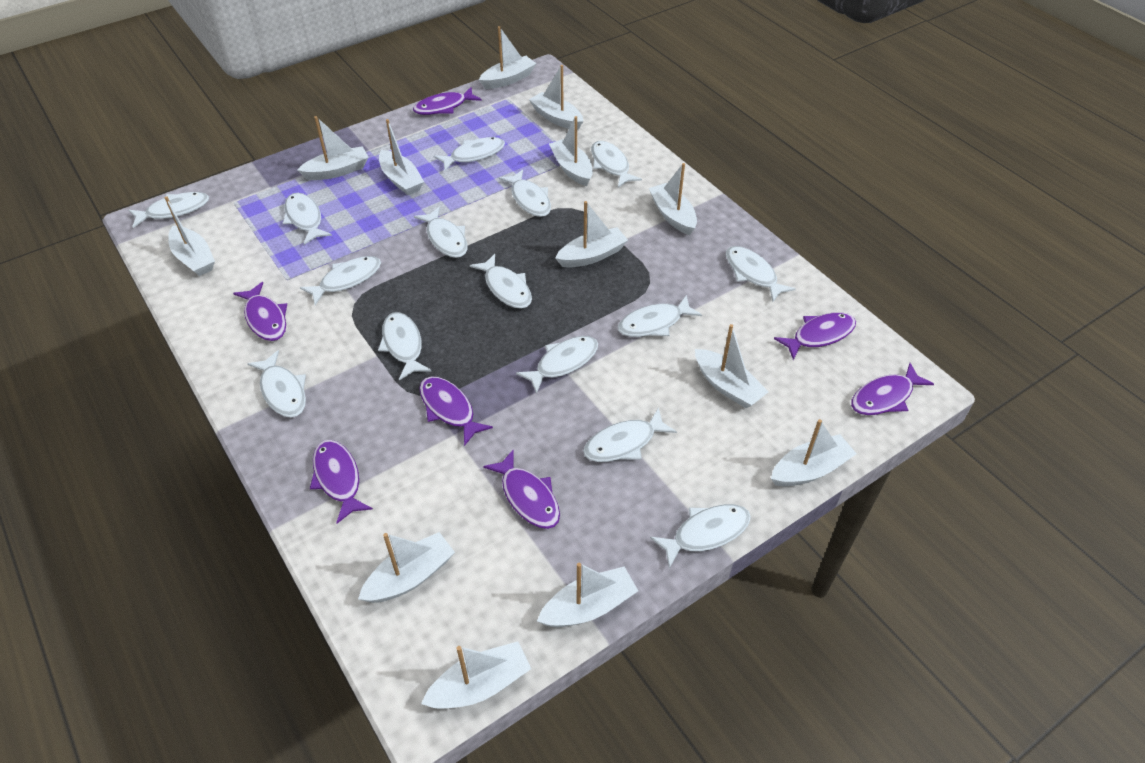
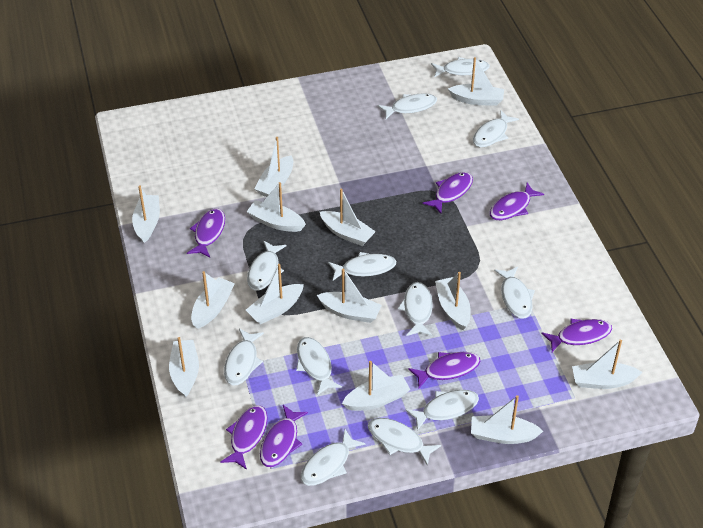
white fish: 15 -> 12

